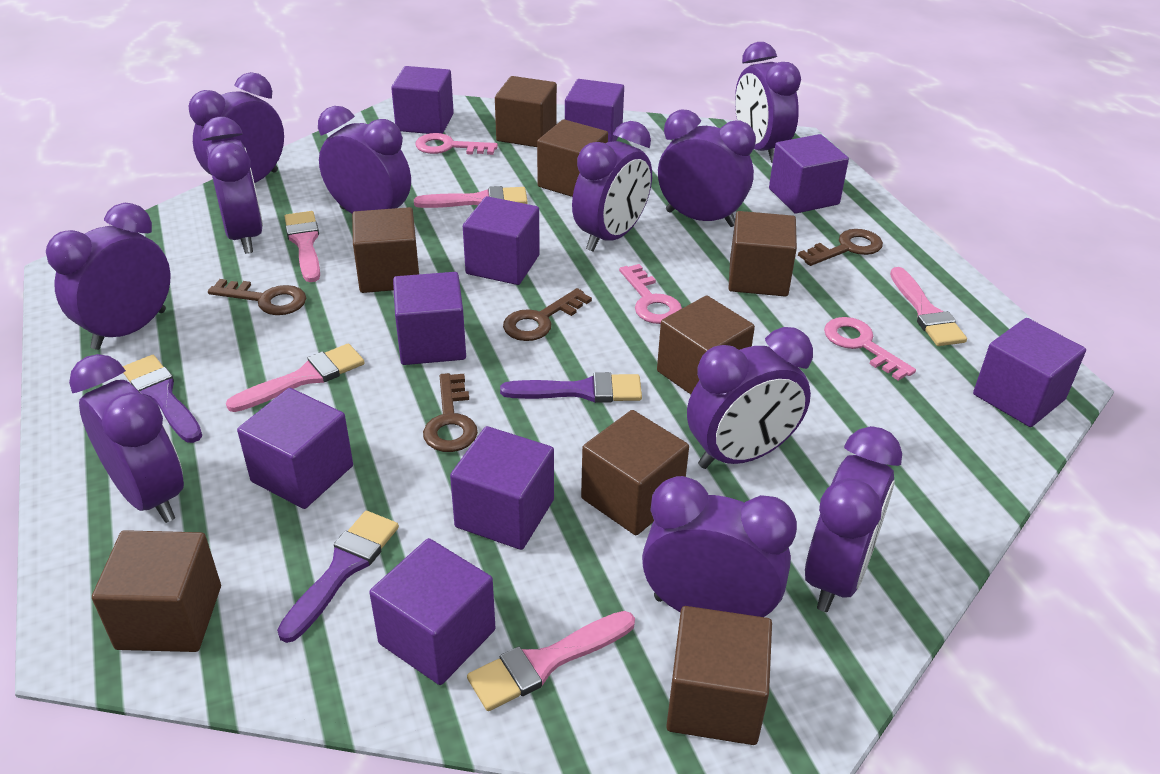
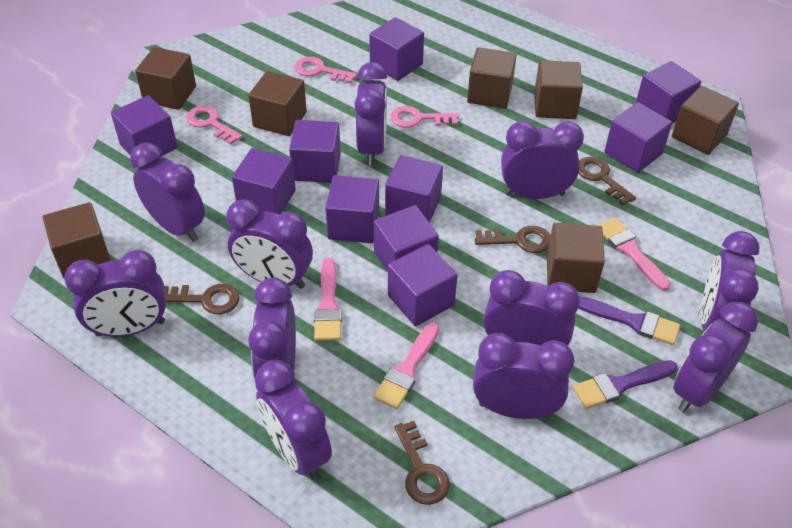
brown cube: 8 -> 7
pink brush: 5 -> 3
purple brush: 3 -> 2
purple cube: 9 -> 10

